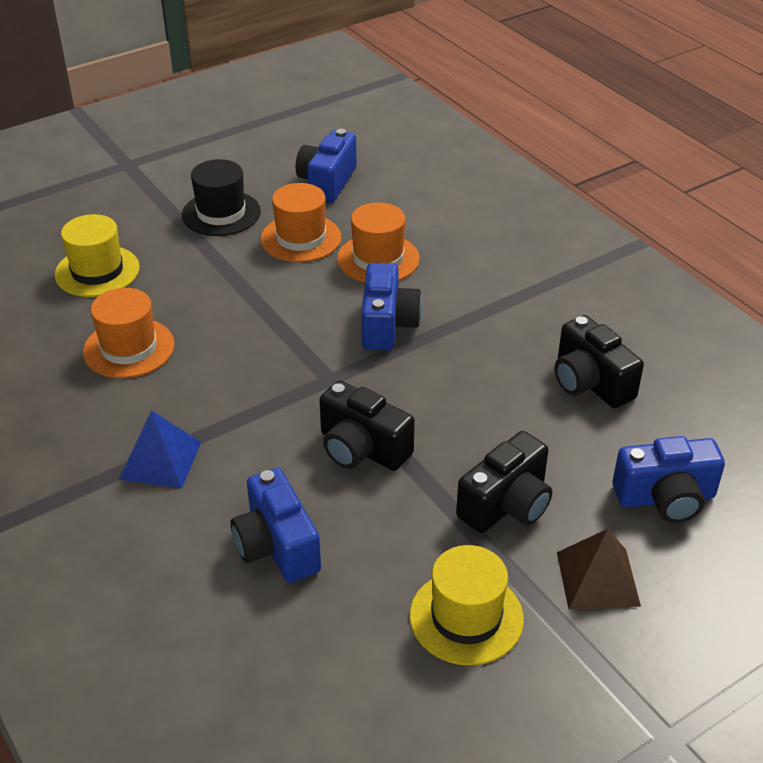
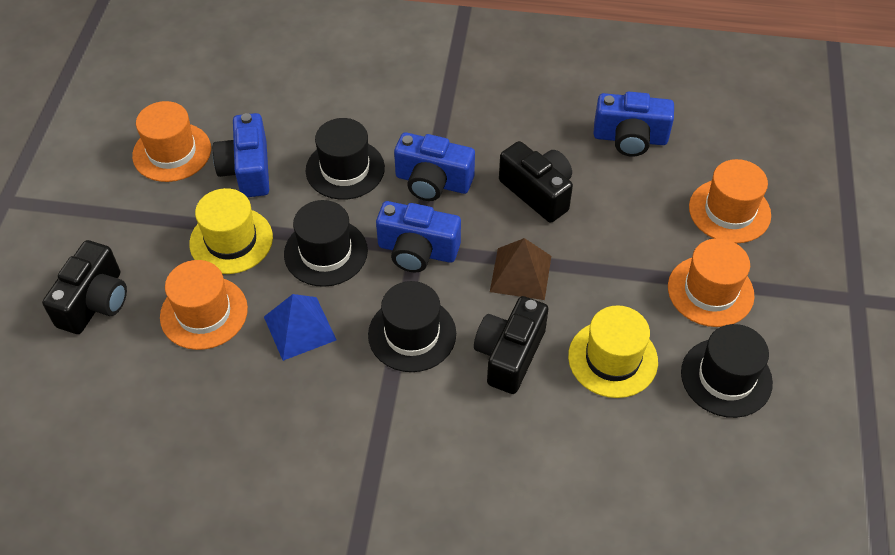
black hat: 1 -> 4
orange hat: 3 -> 4

